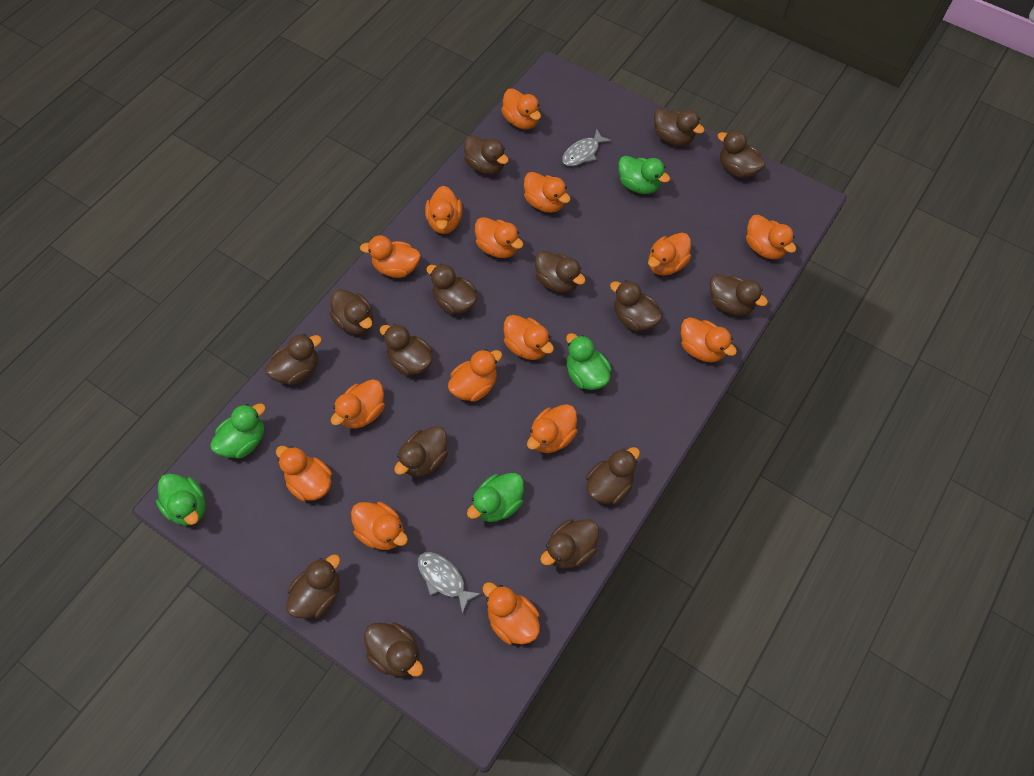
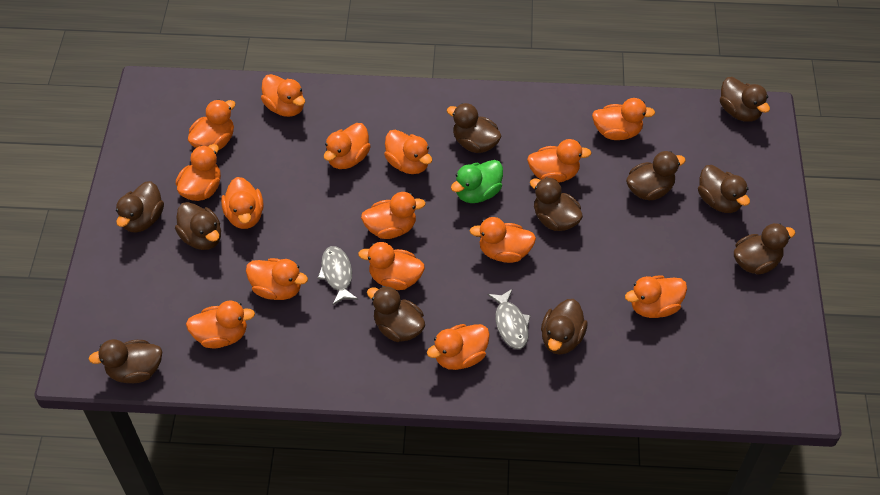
brown duck: 15 -> 11
green duck: 5 -> 1

